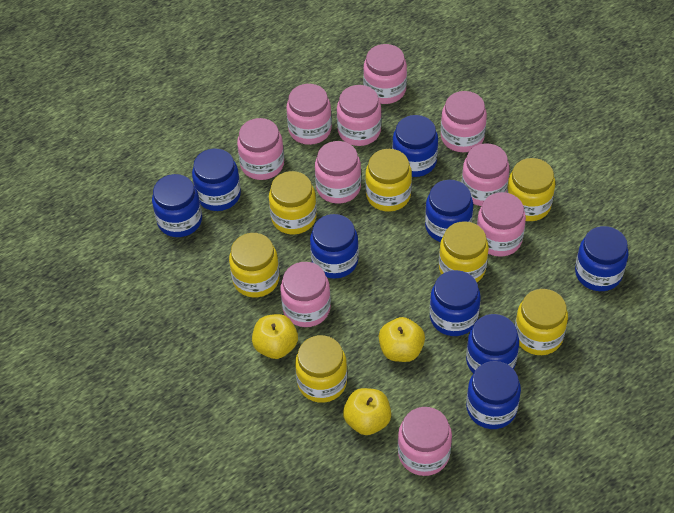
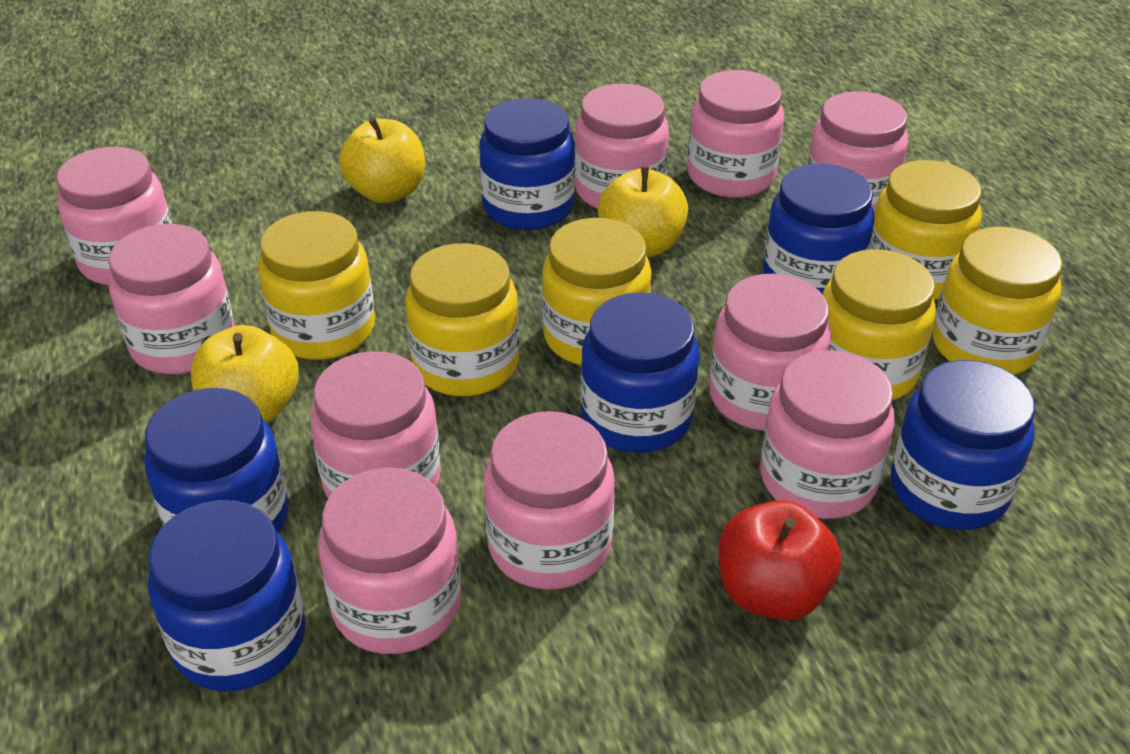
blue jar: 9 -> 6
red apple: 0 -> 1
yellow jar: 7 -> 6

